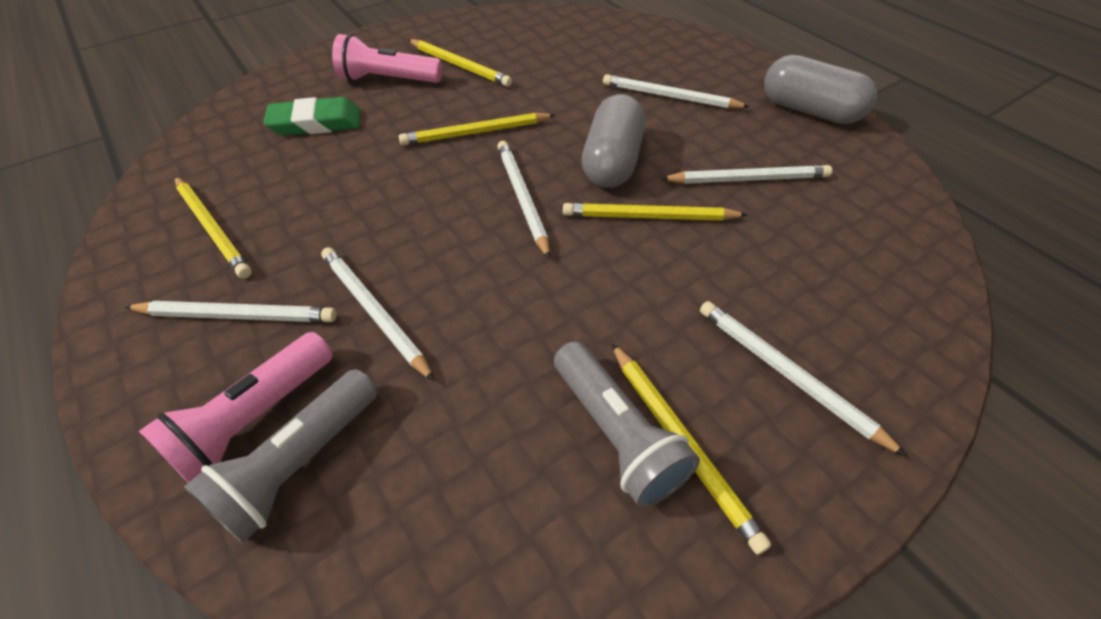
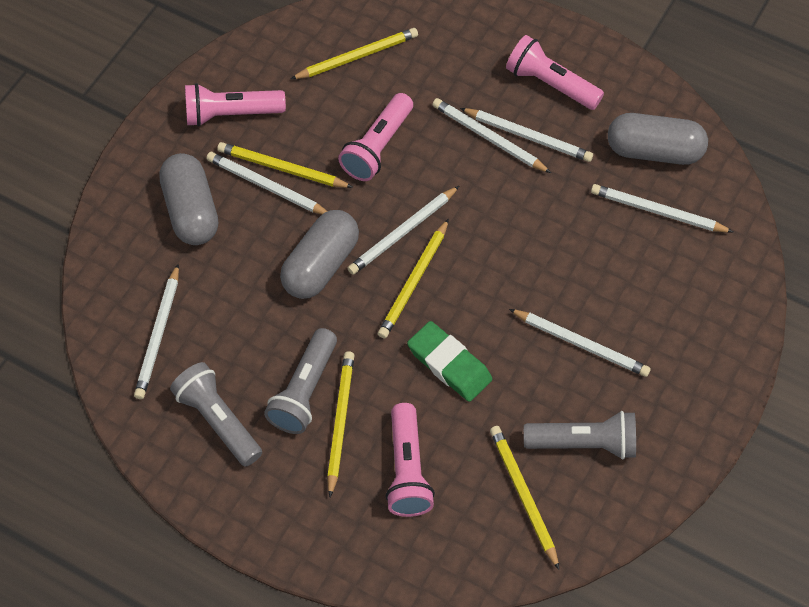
grey capsule: 2 -> 3
grey flashlight: 2 -> 3
pink flashlight: 2 -> 4
white pencil: 6 -> 7

